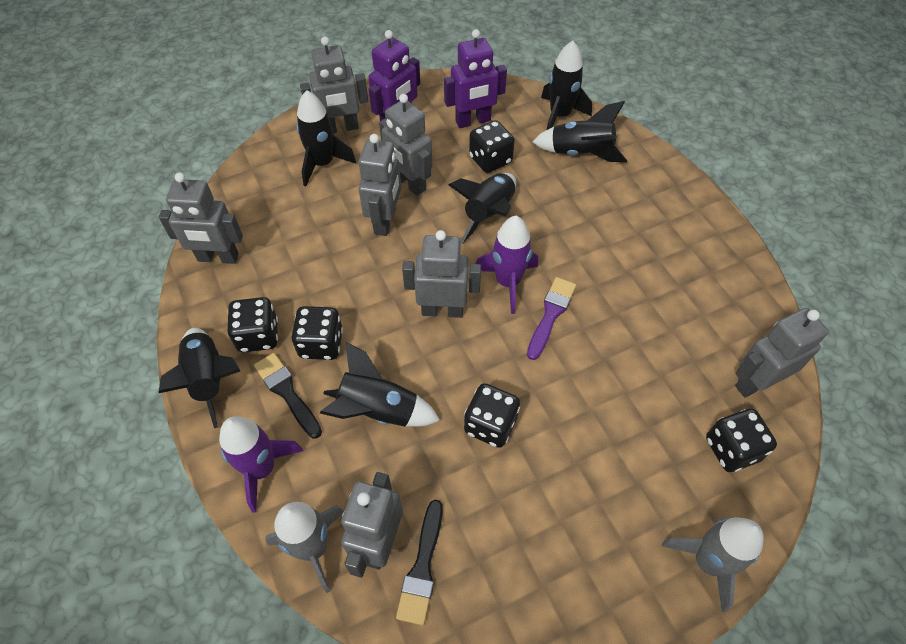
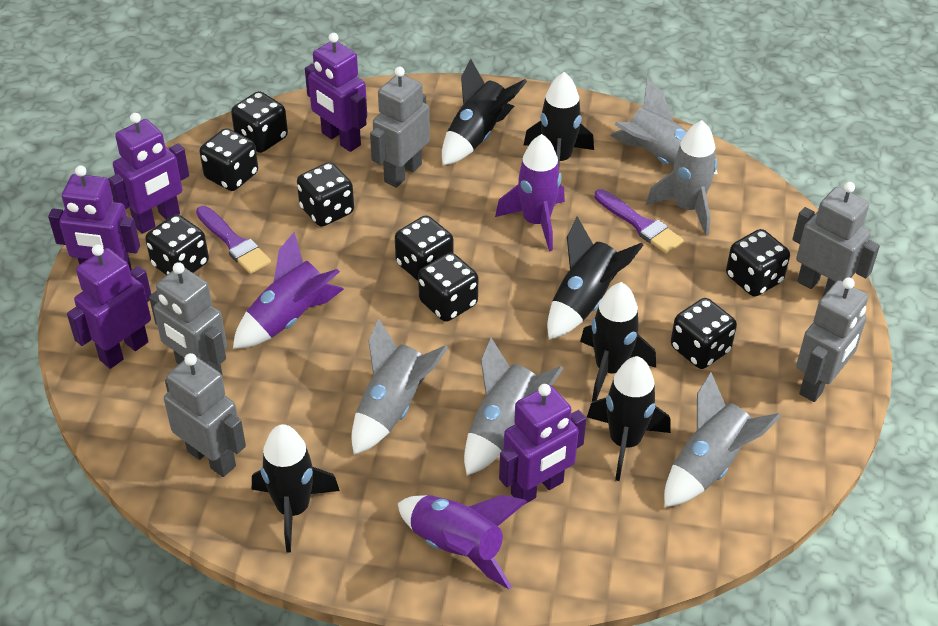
black brush: 2 -> 0
black dice: 5 -> 8
grey robot: 7 -> 5
grey rocket: 2 -> 5
purple brush: 1 -> 2
purple robot: 2 -> 5
purple rocket: 2 -> 3

